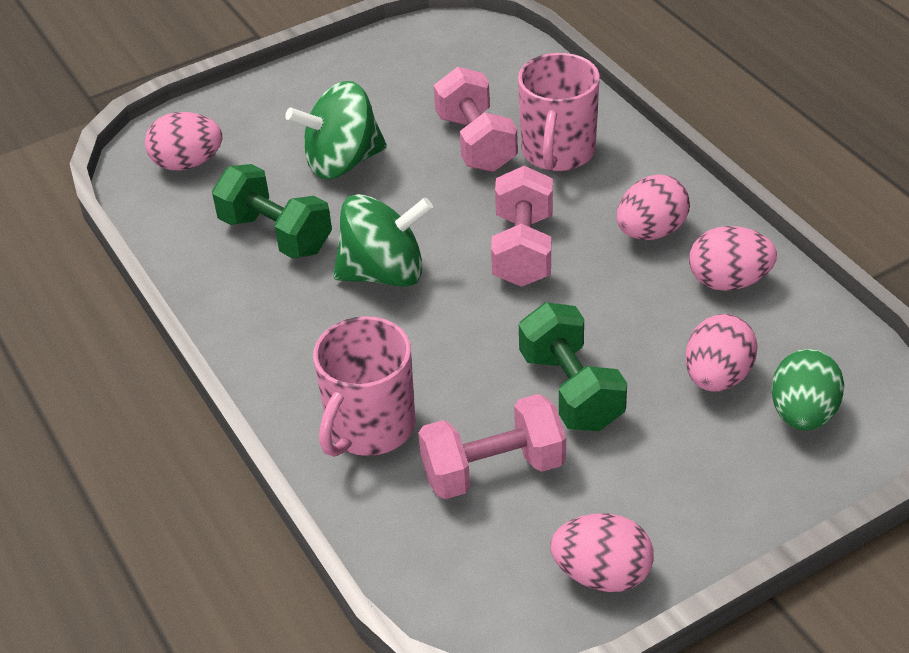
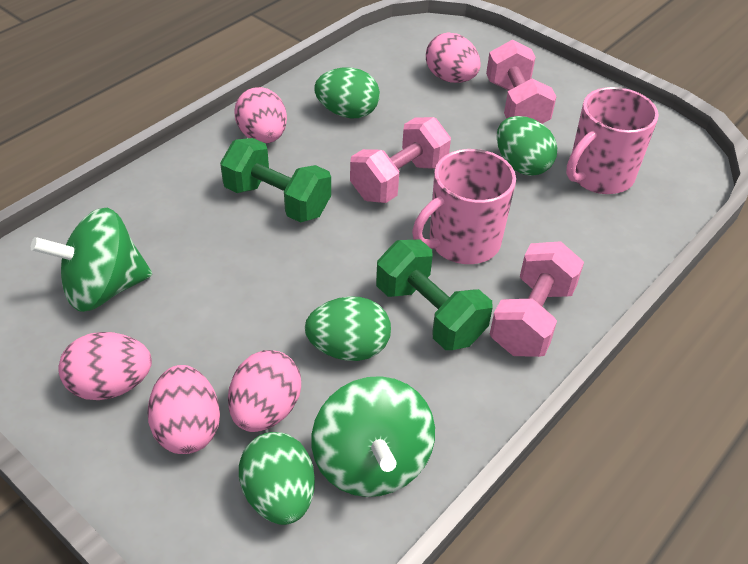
green egg: 1 -> 4

